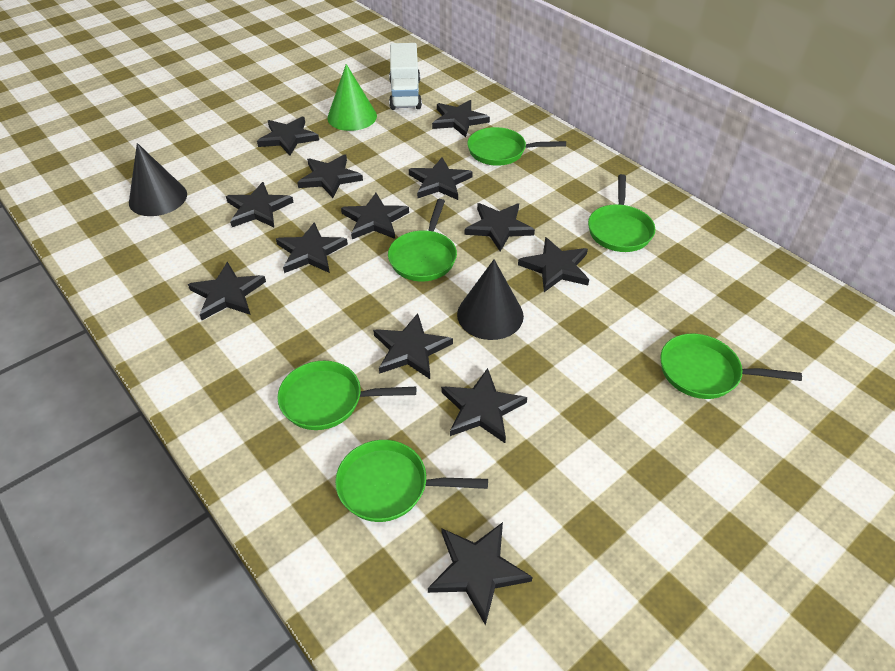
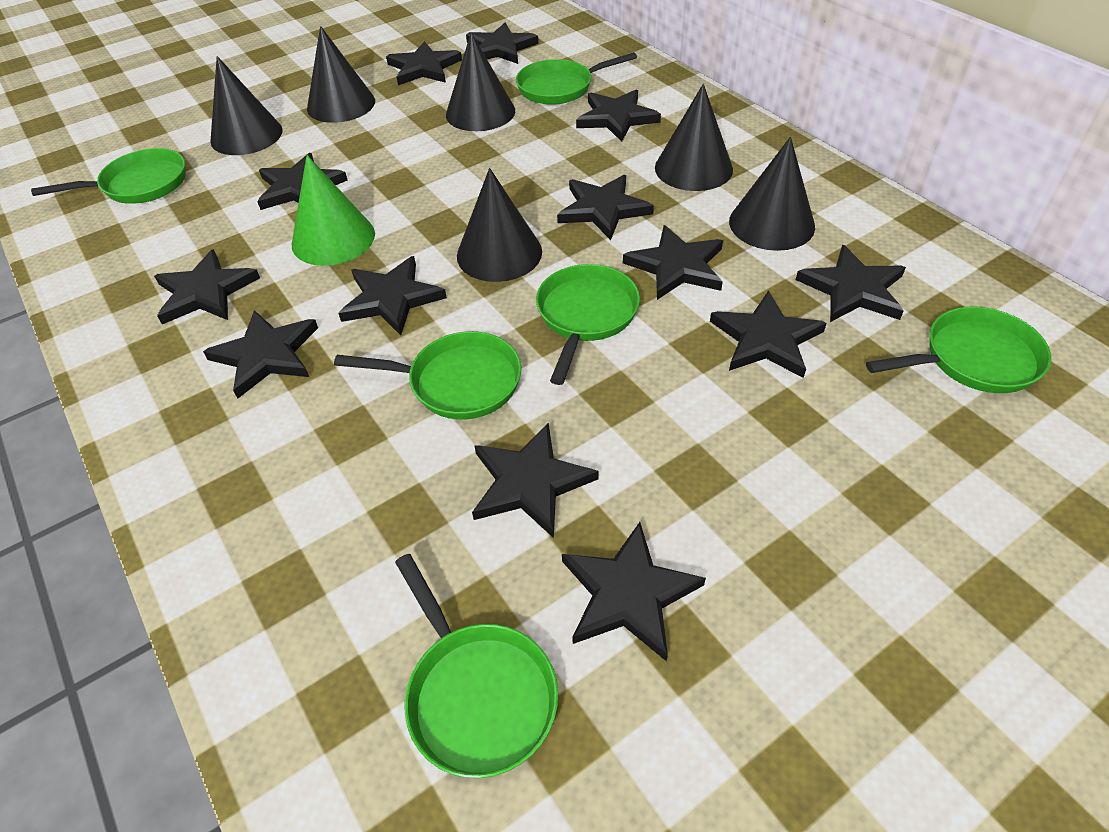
black cone: 2 -> 6
white truck: 1 -> 0

